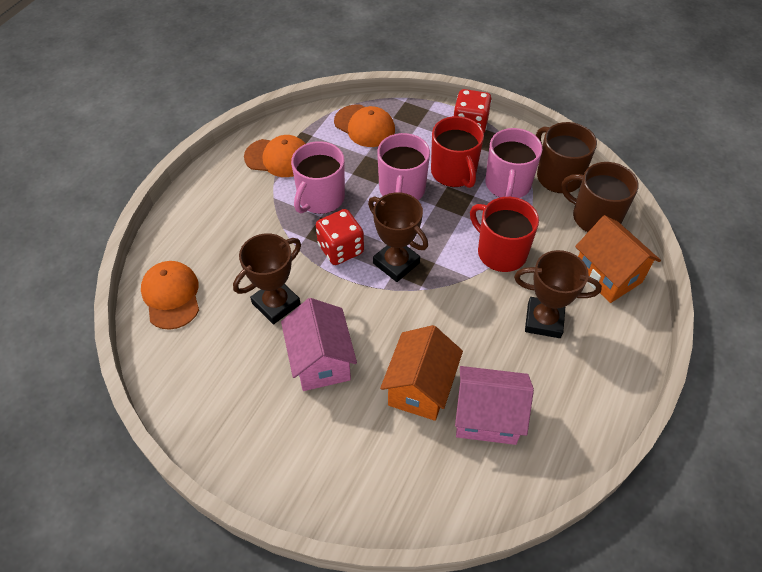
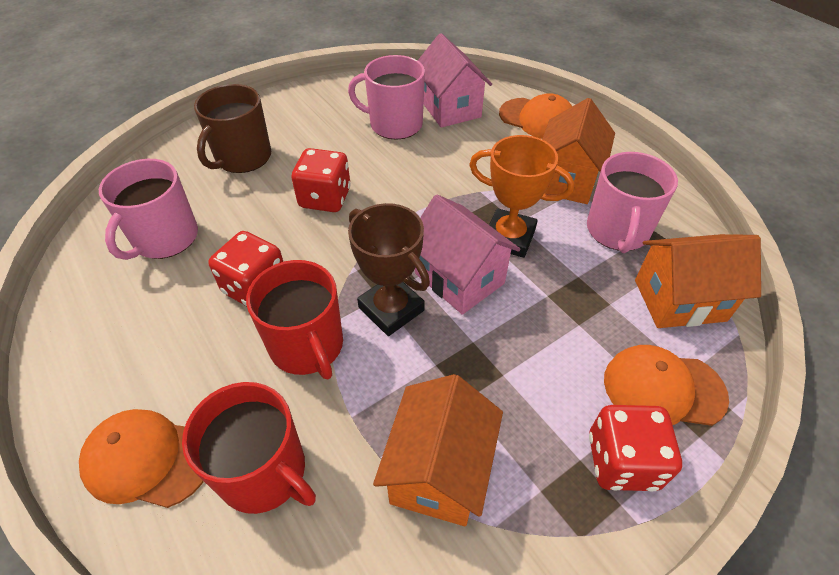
brown mug: 2 -> 1
brown trophy: 3 -> 1
orange house: 2 -> 3
orange trophy: 0 -> 1
red dice: 2 -> 3

